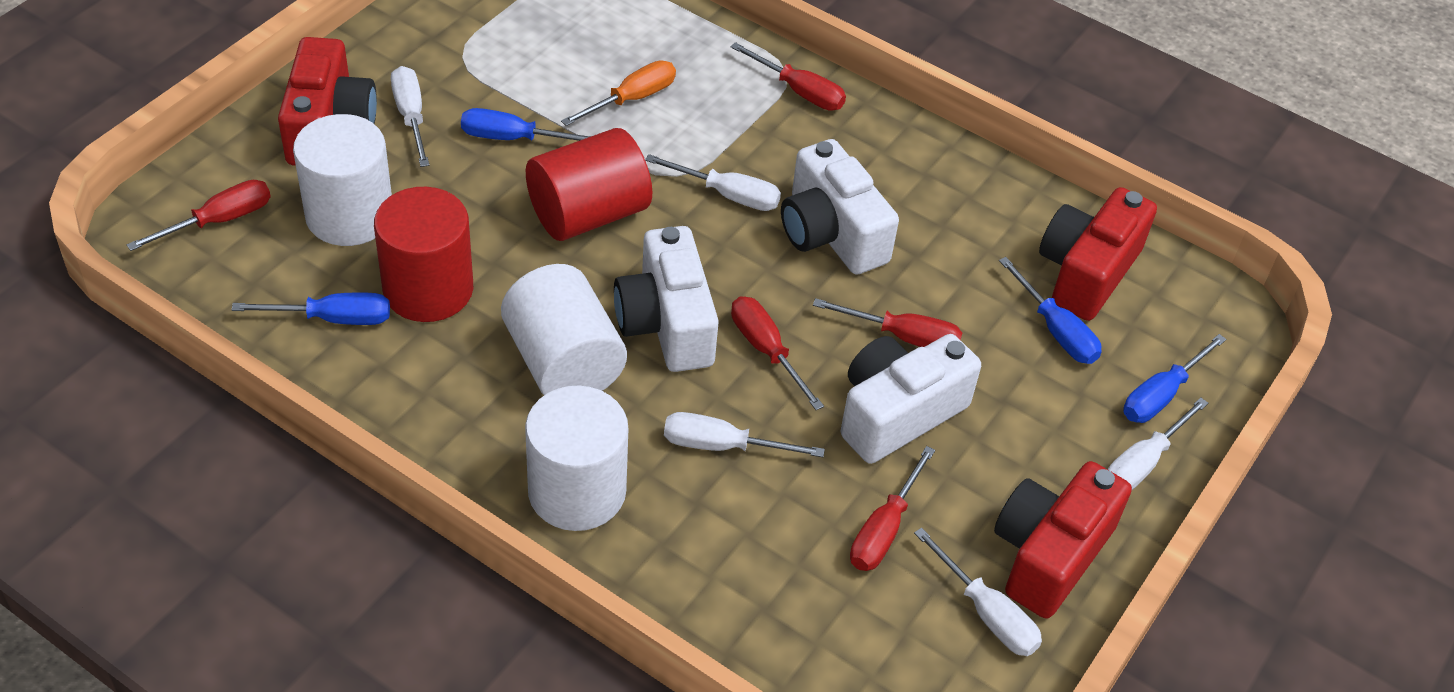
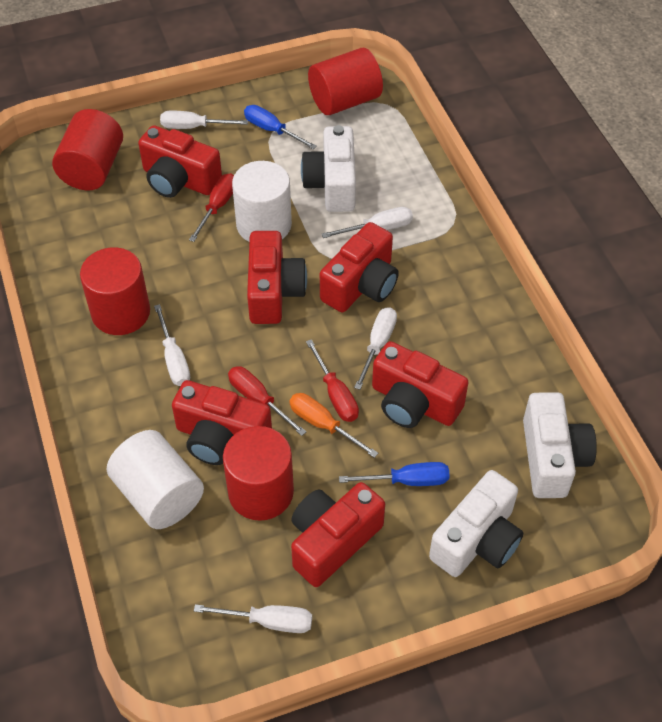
blue screwdriver: 4 -> 2
red camera: 3 -> 6
red cylinder: 2 -> 4
red screwdriver: 5 -> 3
white cylinder: 3 -> 2

